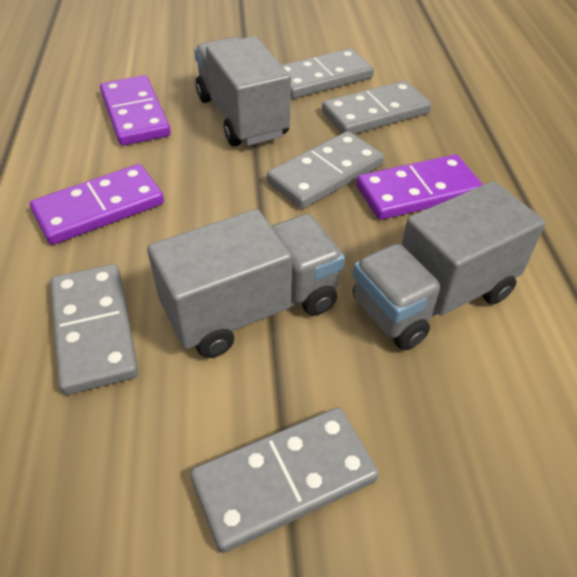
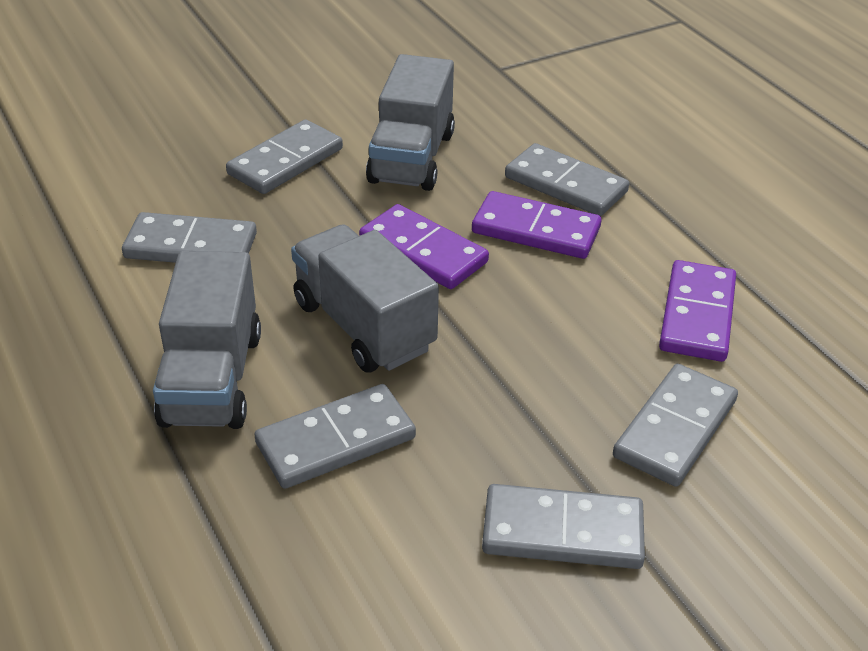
grey domino: 5 -> 6

